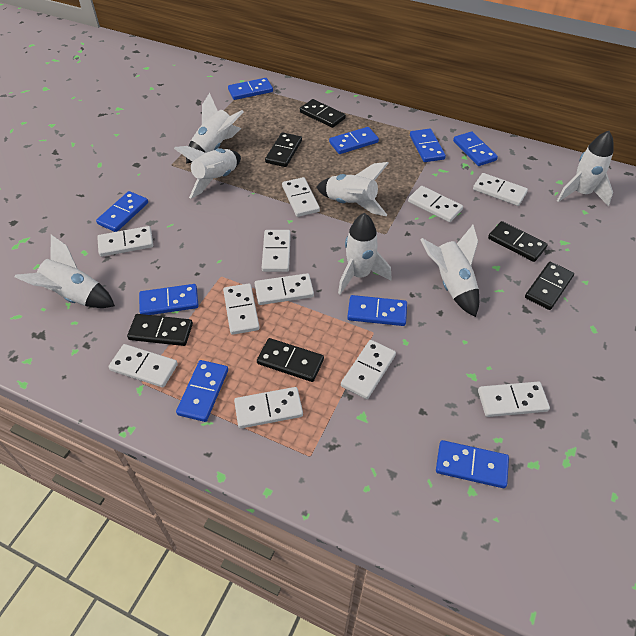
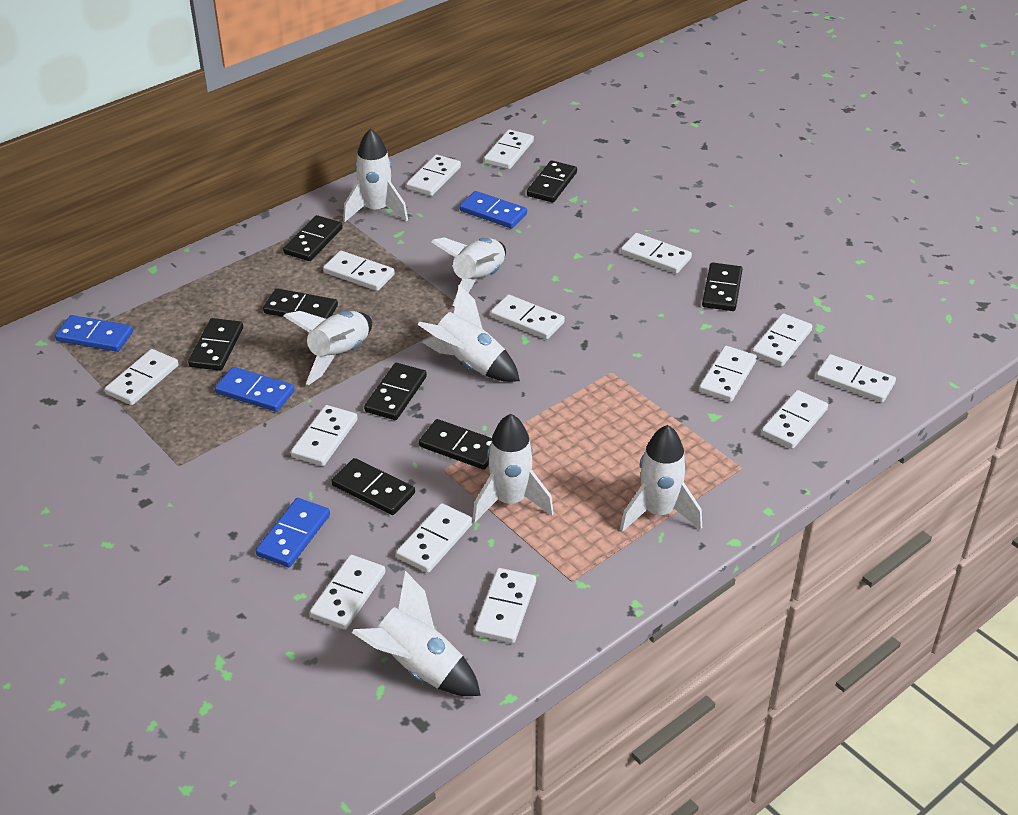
black domino: 6 -> 8
blue domino: 9 -> 4
white domino: 11 -> 14

